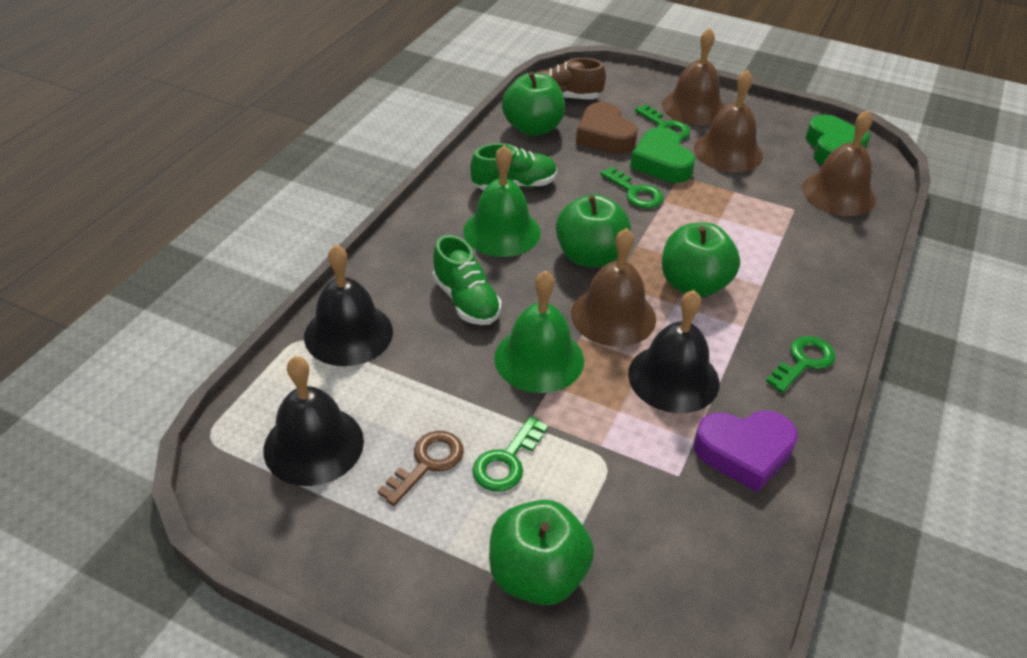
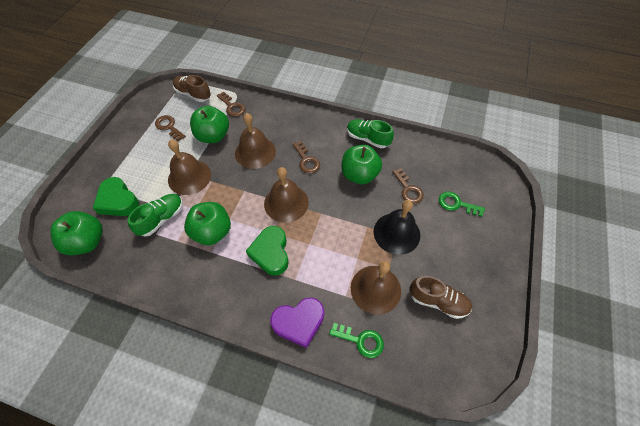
black bell: 3 -> 1
brown heart: 1 -> 0
brown key: 1 -> 4
brown shoe: 1 -> 2
green bell: 2 -> 0
green key: 4 -> 2

